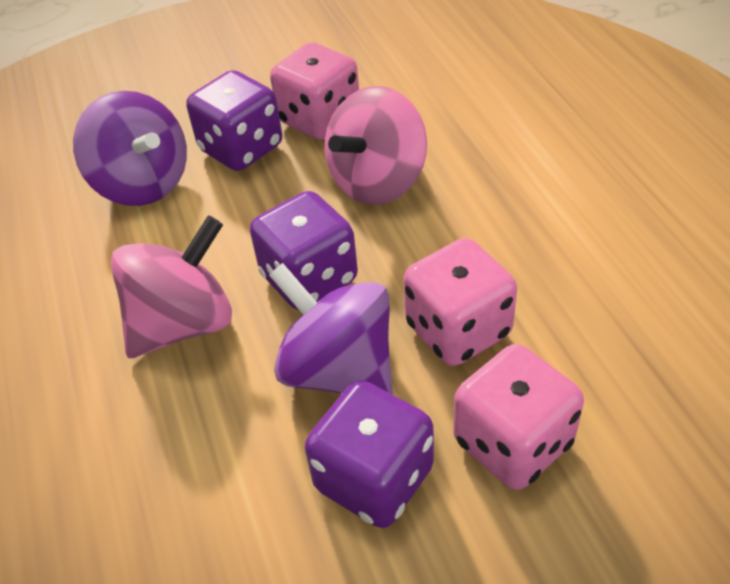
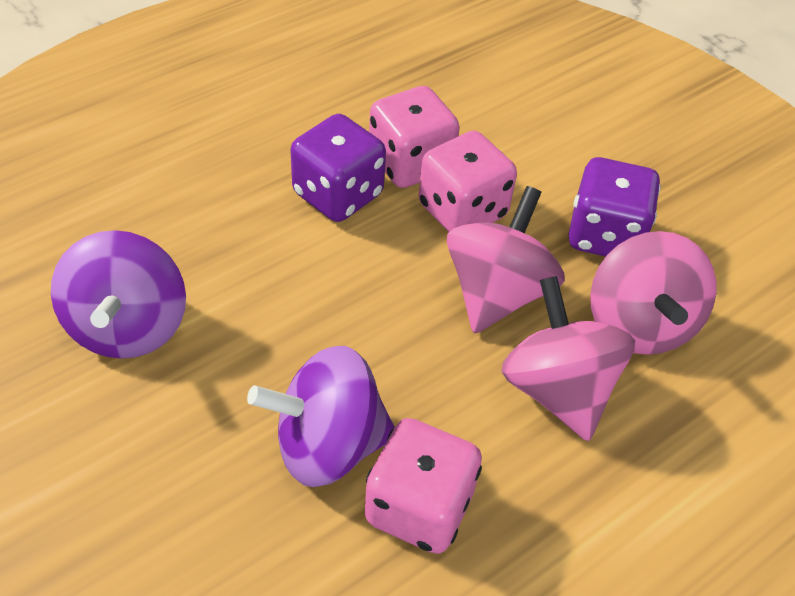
pink spinning top: 2 -> 3
purple dice: 3 -> 2

